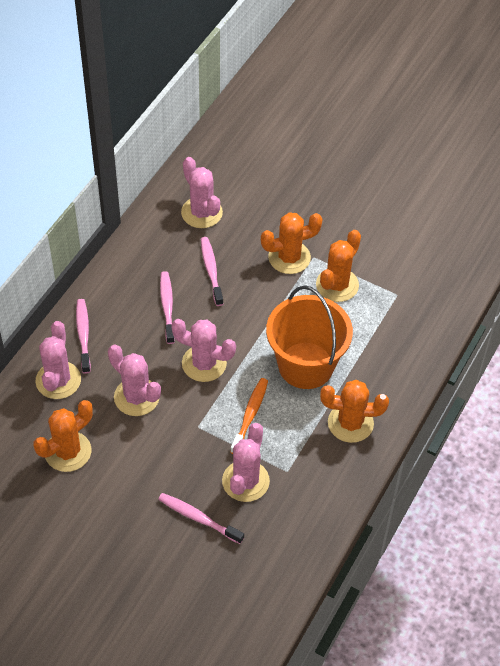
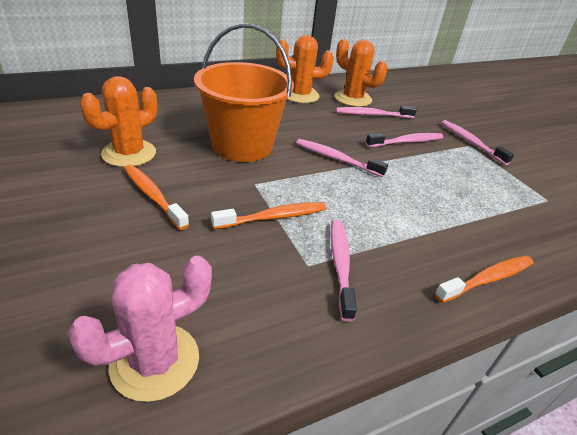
orange cactus: 4 -> 3
orange toothbrush: 1 -> 3
pink cactus: 5 -> 1
pink toothbrush: 4 -> 5

